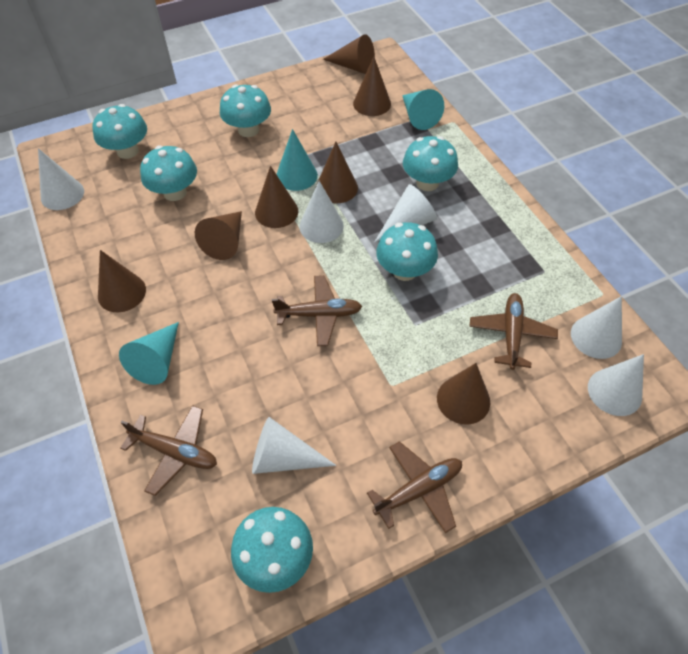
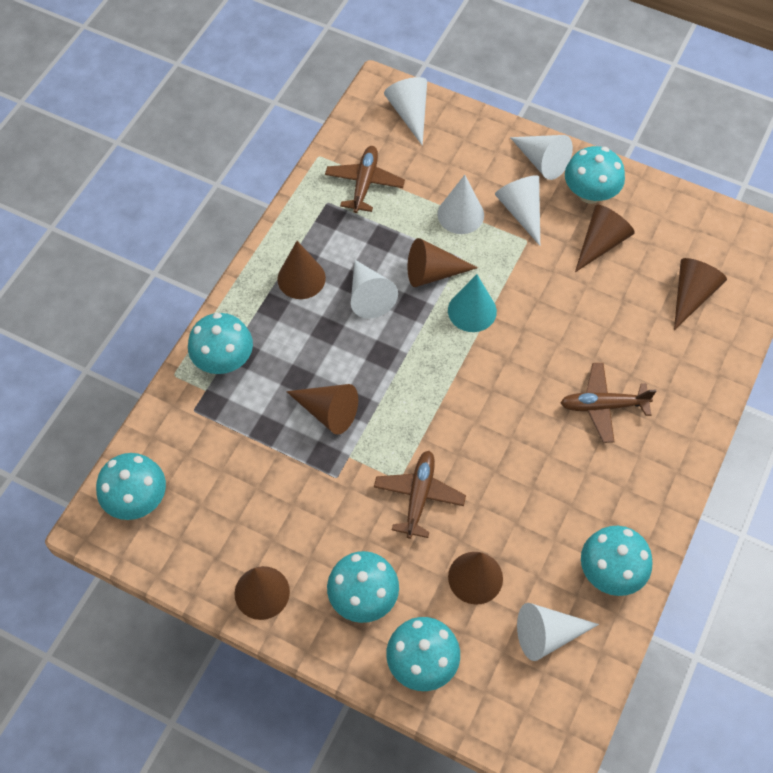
brown plane: 4 -> 3
turquoise cone: 3 -> 1

